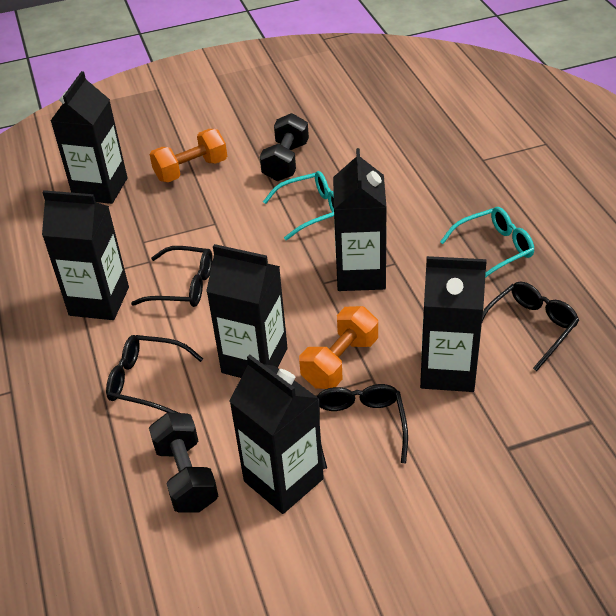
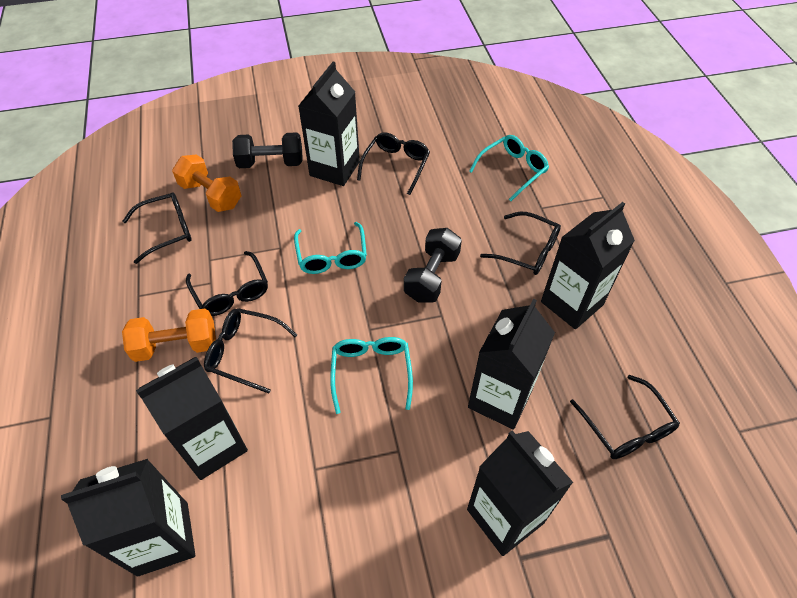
black glasses: 4 -> 6
turquoise glasses: 2 -> 3

